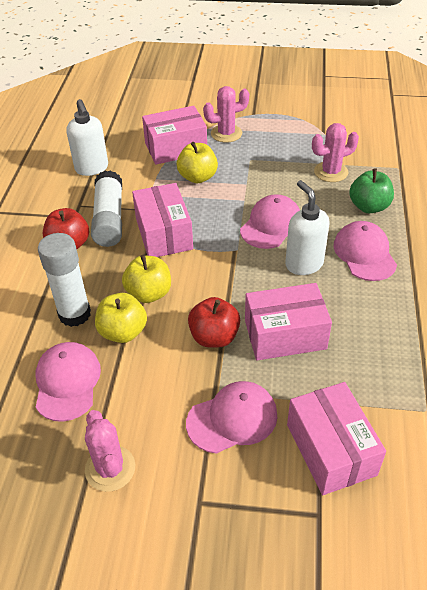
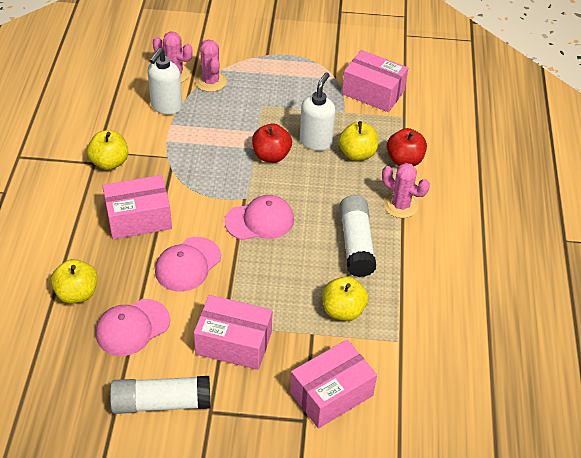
green apple: 1 -> 0
pink cap: 4 -> 3
yellow apple: 3 -> 4

